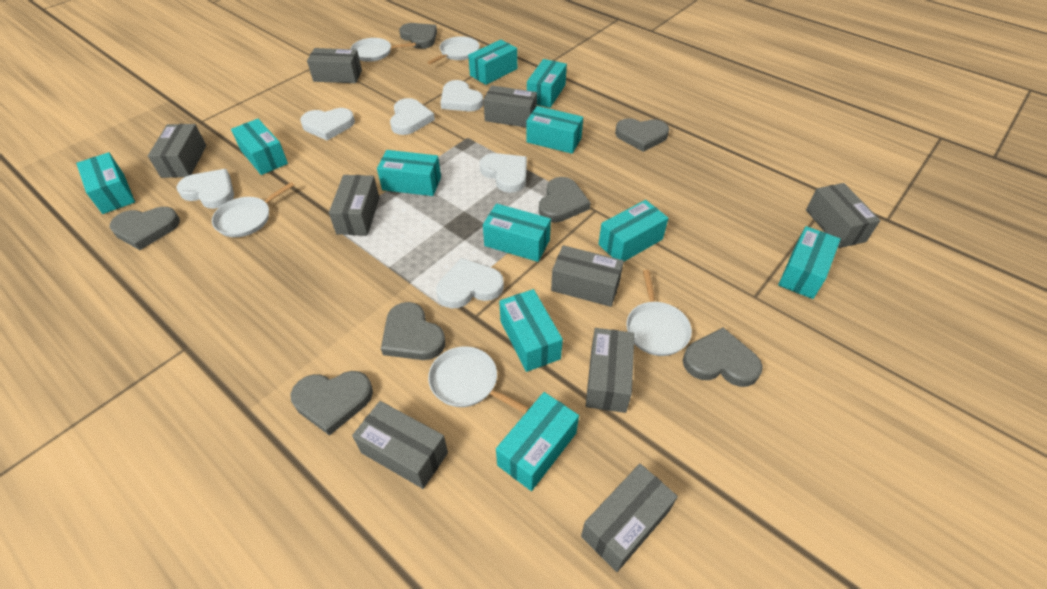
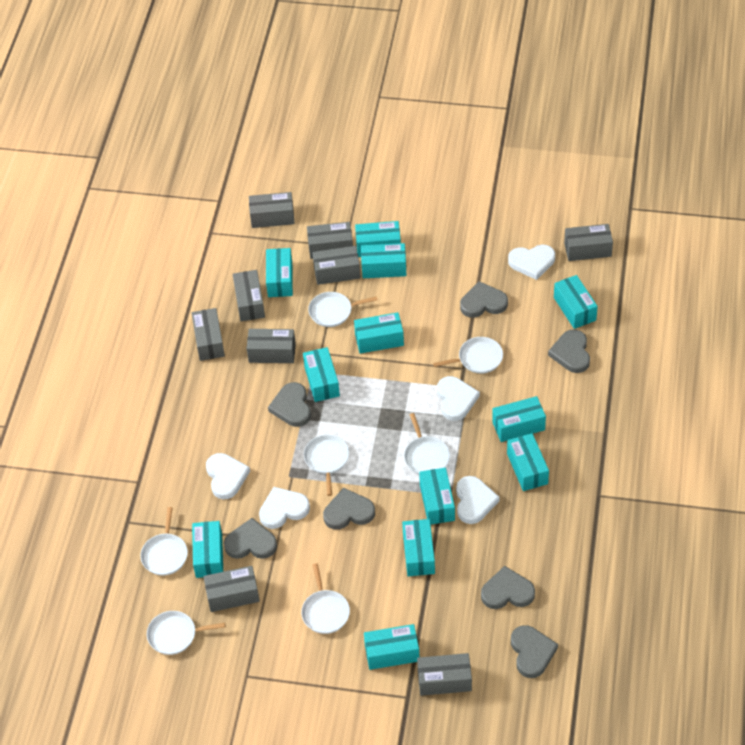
turquoise box: 11 -> 12
white heart: 6 -> 5
white pan: 5 -> 7

